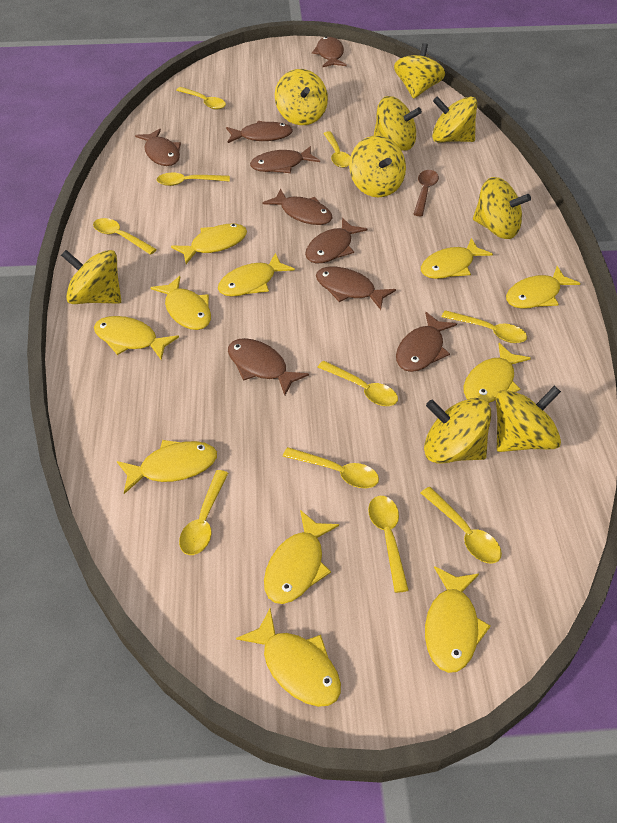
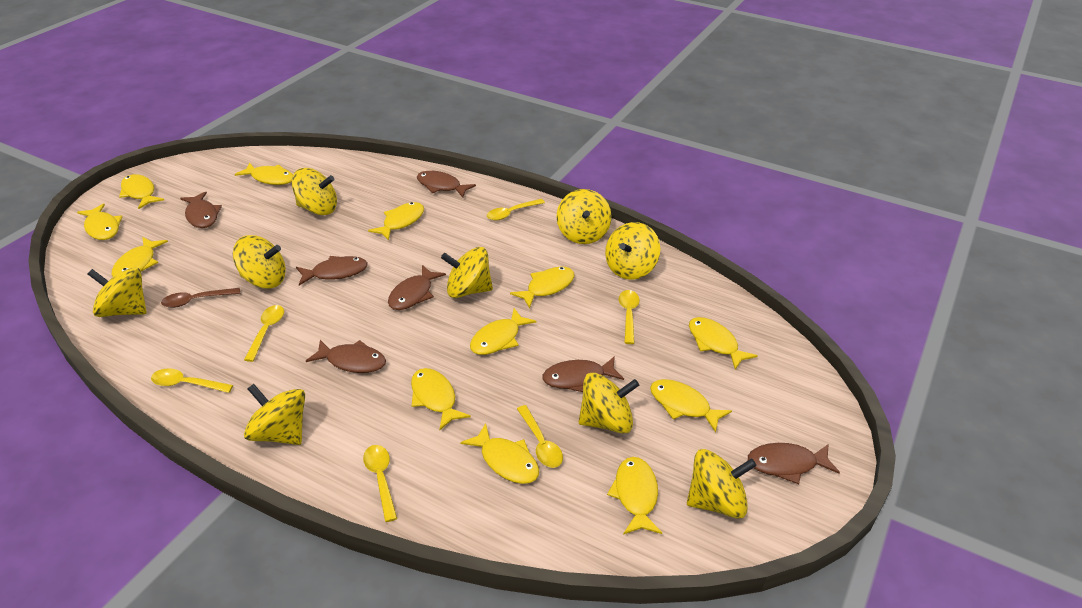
brown fish: 9 -> 7
yellow fish: 11 -> 12
yellow spoon: 10 -> 6

